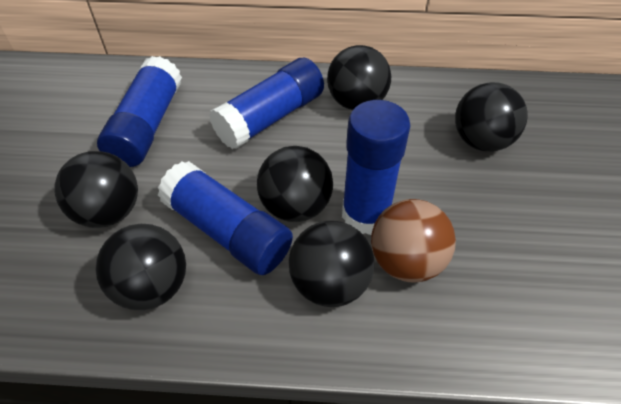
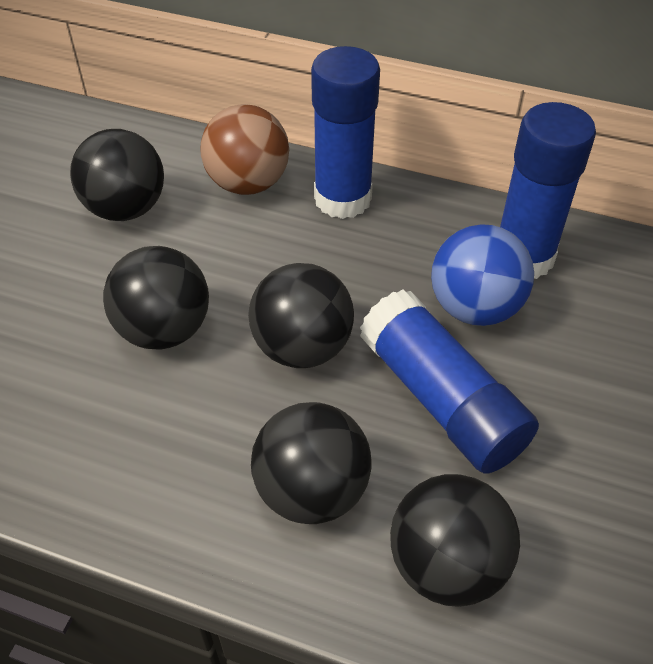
black ball: 6 -> 5
blue ball: 0 -> 1
blue glue stick: 4 -> 3

